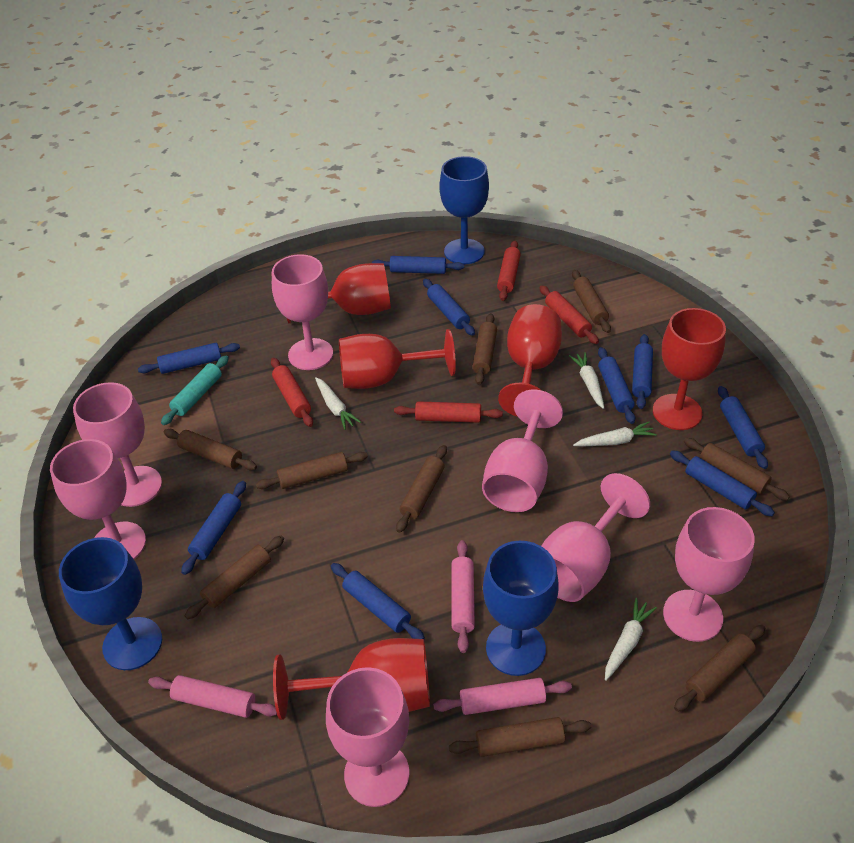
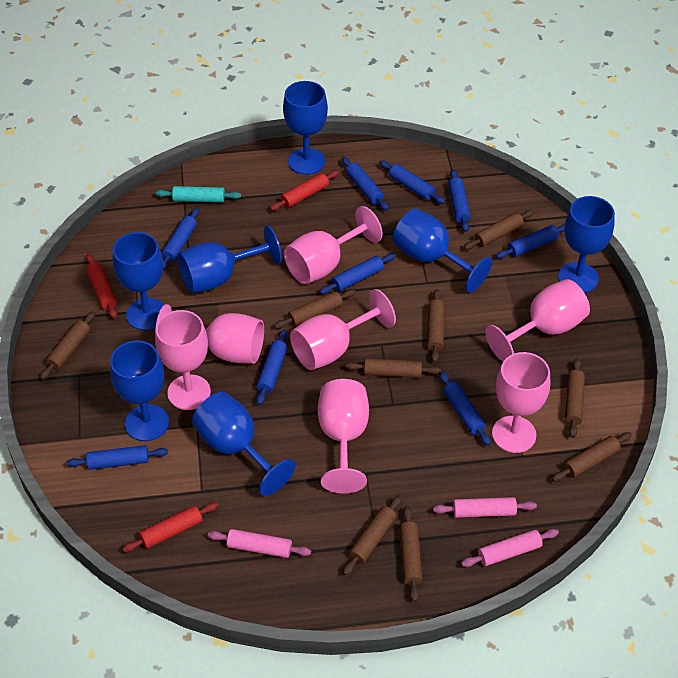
blue goblet: 3 -> 7
red goblet: 5 -> 0
red rolling pin: 4 -> 3
white carrot: 4 -> 0

